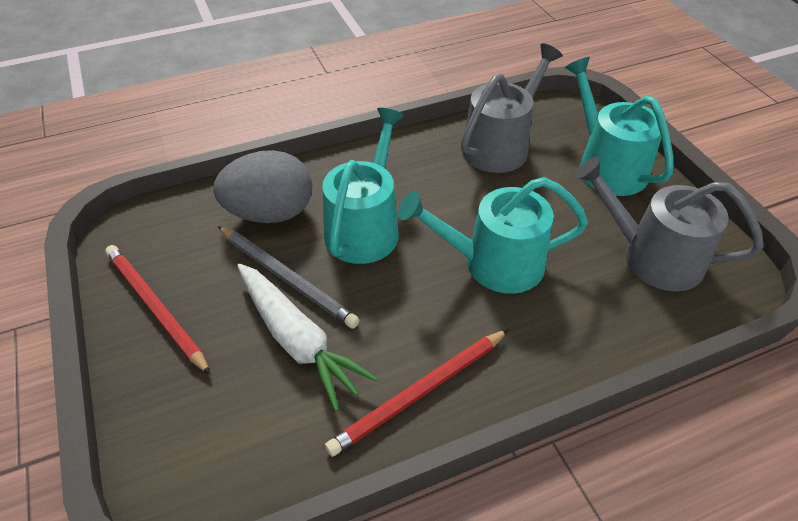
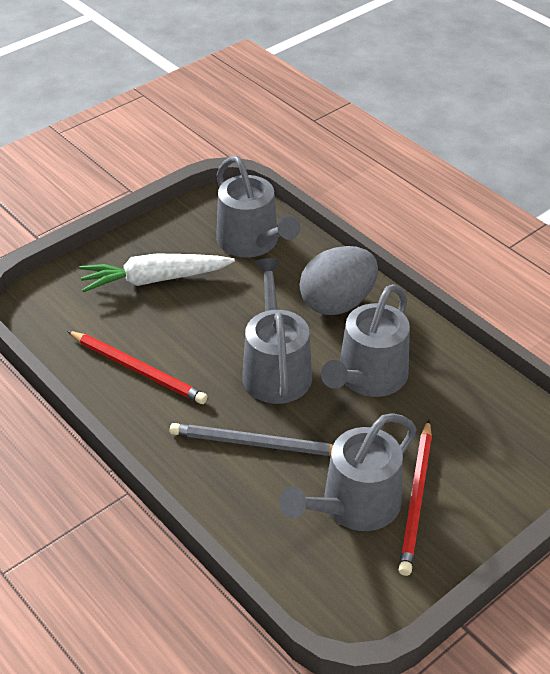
grey watering can: 2 -> 4
turquoise watering can: 3 -> 0

